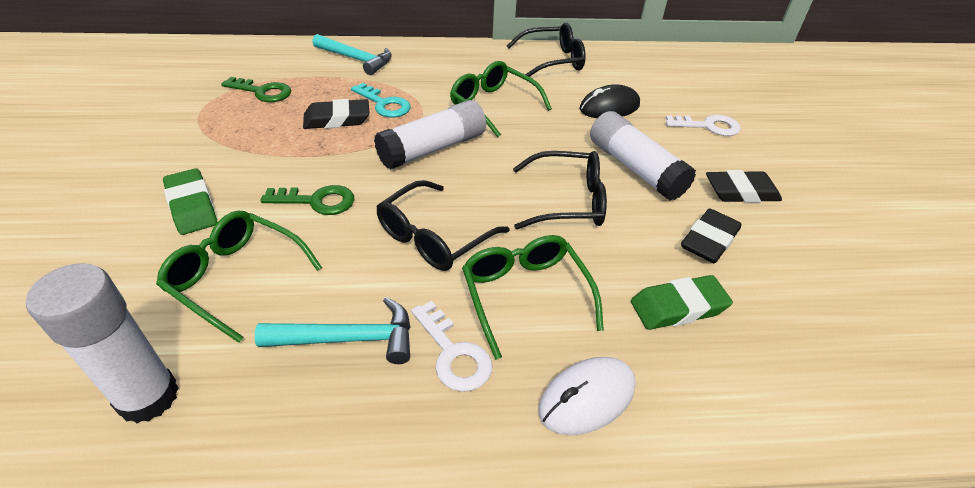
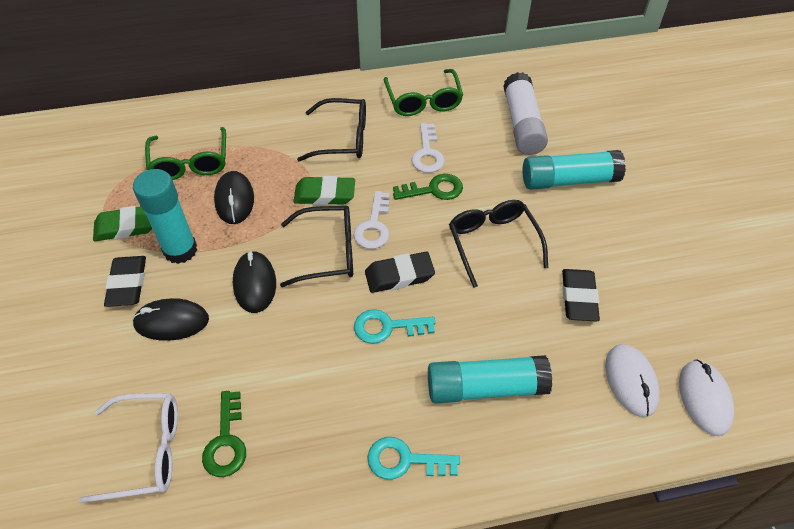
black mouse: 1 -> 3
green glasses: 3 -> 2
turquoise glue stick: 0 -> 3
turquoise hammer: 2 -> 0
turquoise key: 1 -> 2
white glasses: 0 -> 1
white glue stick: 3 -> 1
white mouse: 1 -> 2

